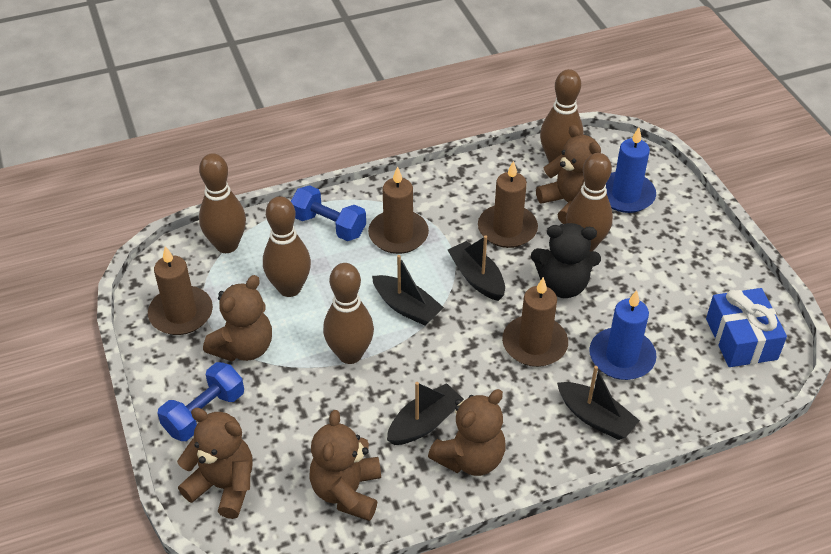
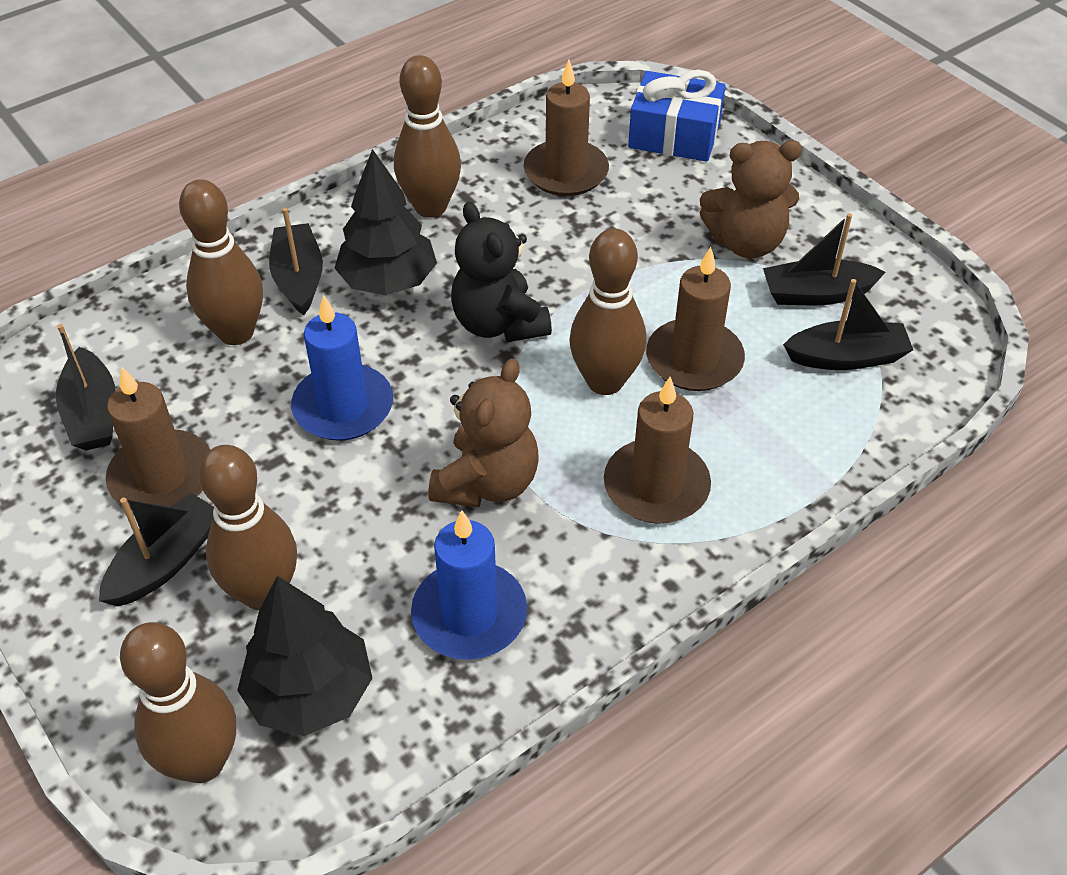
black boat: 4 -> 5
black tree: 0 -> 2
blue dumbbell: 2 -> 0
brown teddy bear: 5 -> 2

